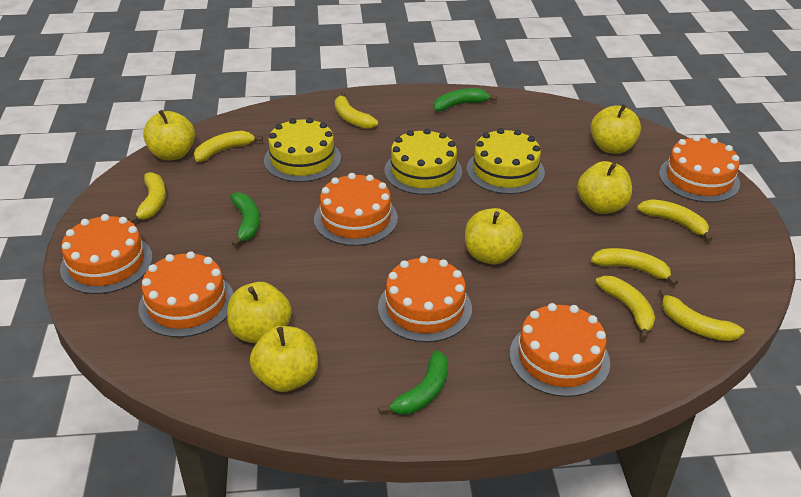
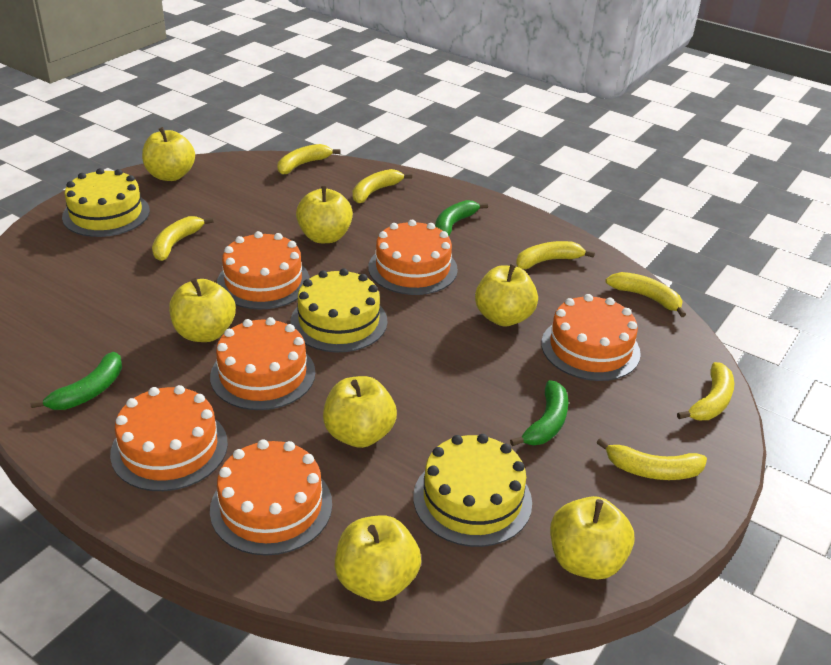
yellow apple: 6 -> 7

